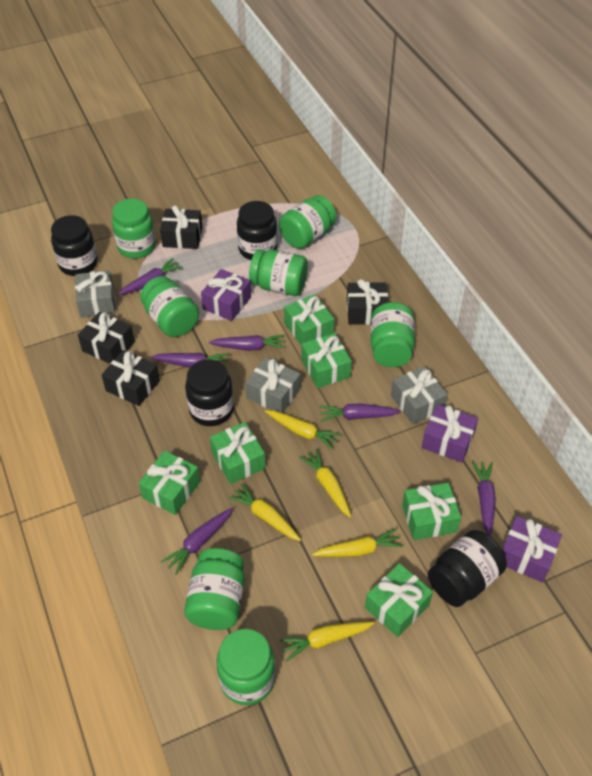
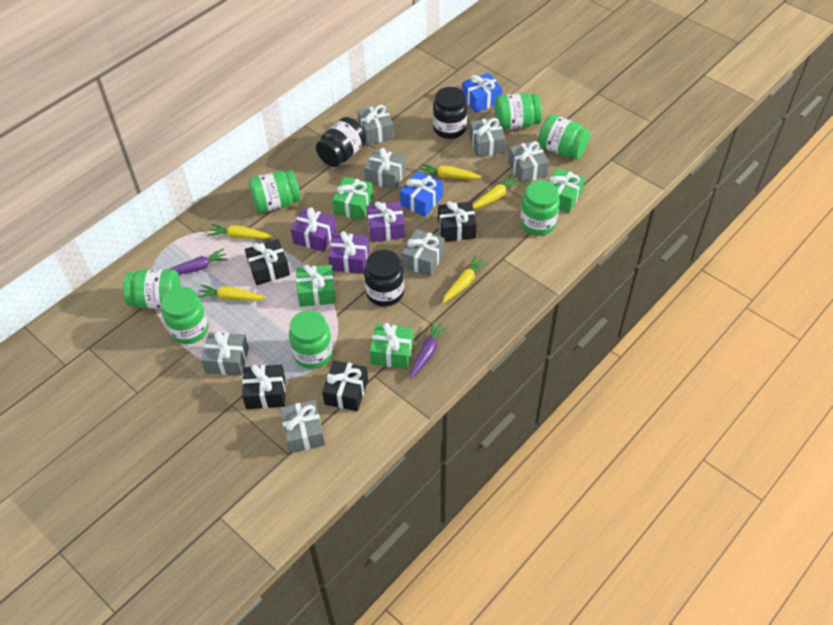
black jar: 4 -> 3
blue gift: 0 -> 2
green gift: 6 -> 4
grey gift: 3 -> 7
purple carrot: 6 -> 2

